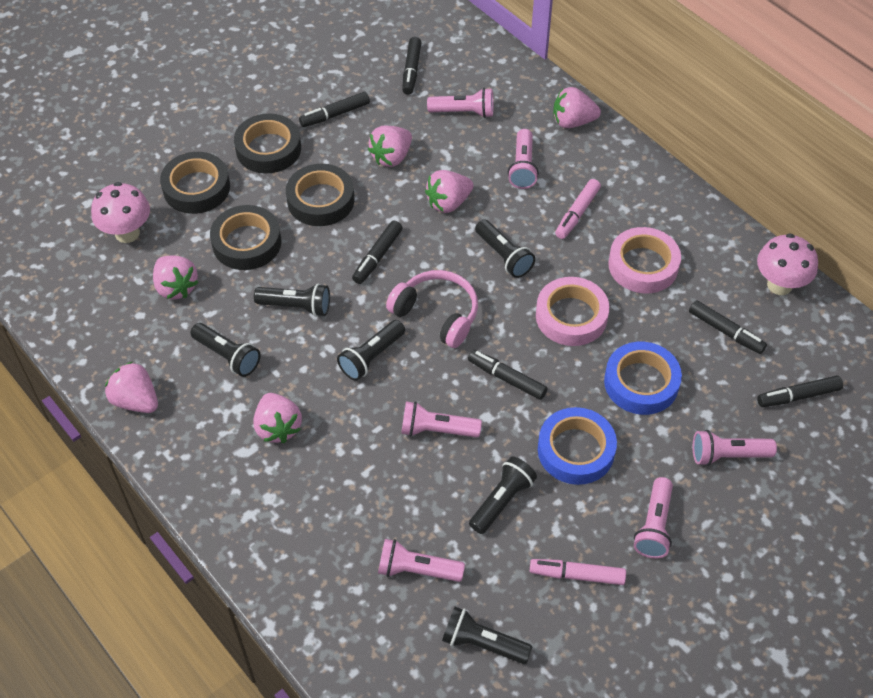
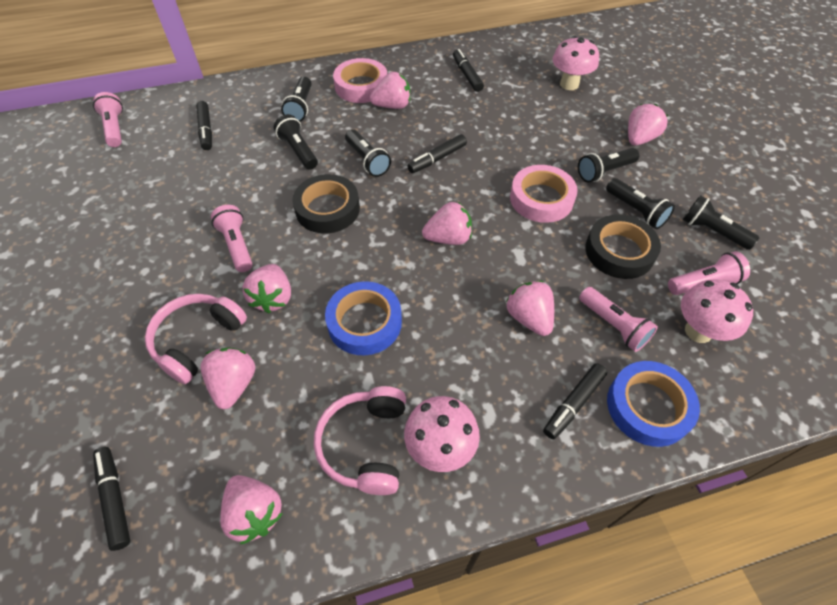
black marker: 6 -> 5
black tape: 4 -> 2
pink flashlight: 6 -> 4
pink headphones: 1 -> 2
pink marker: 2 -> 0
pink mushroom: 2 -> 3
pink strawberry: 6 -> 7

